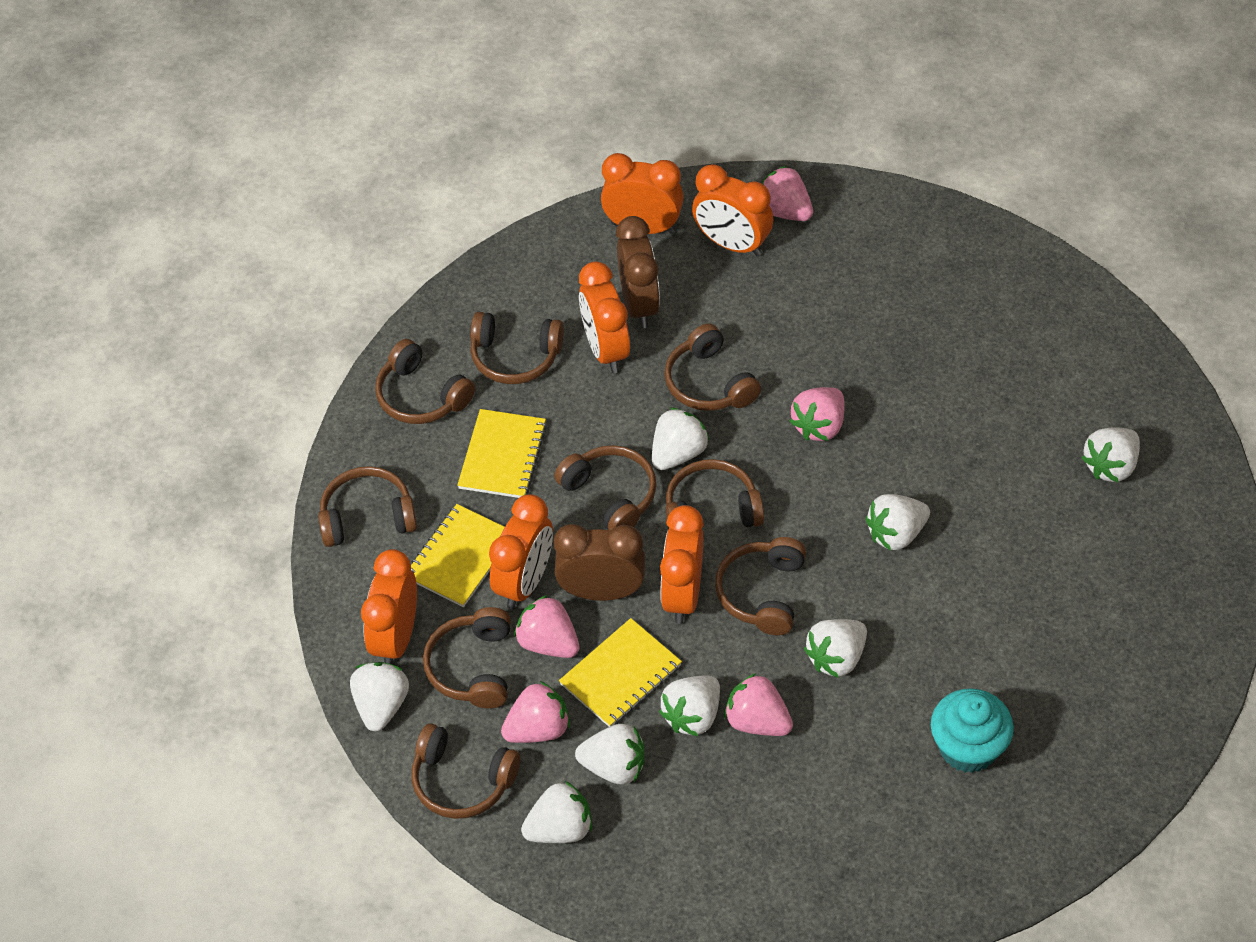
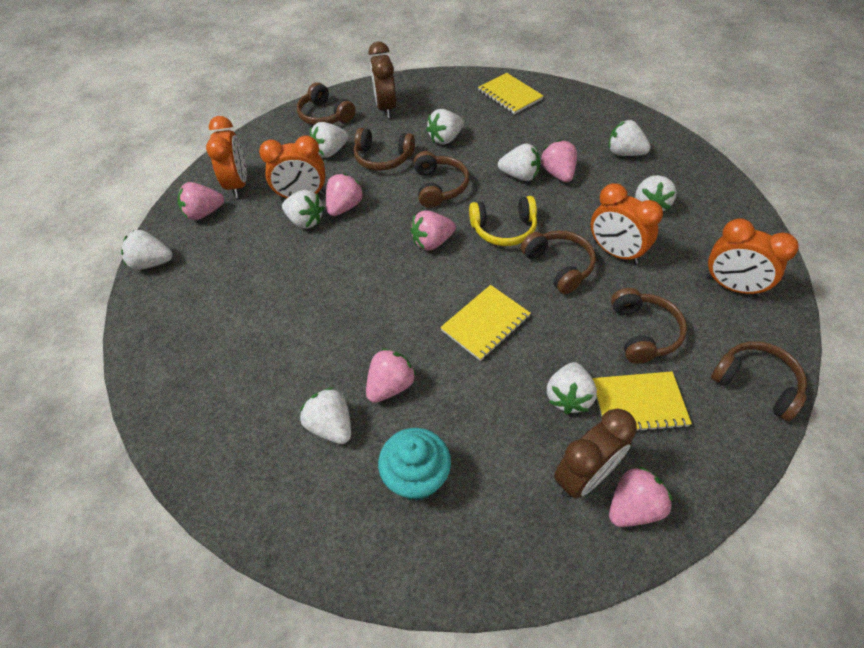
brown headphones: 9 -> 6
orange clock: 6 -> 4
pink strawberry: 5 -> 6
white strawberry: 8 -> 9
yellow headphones: 0 -> 1

